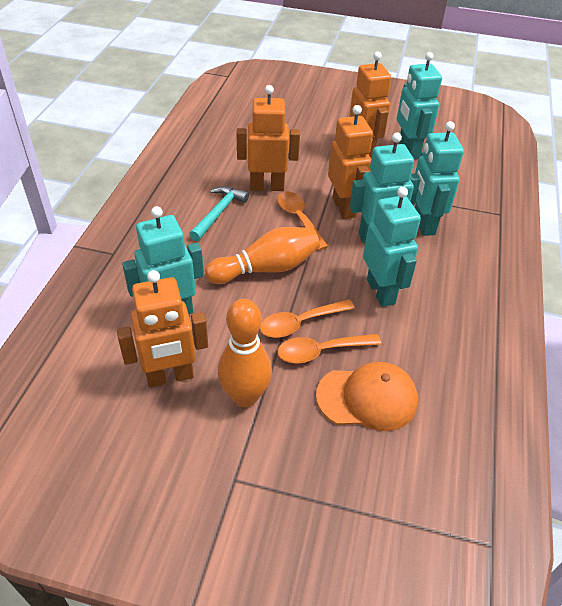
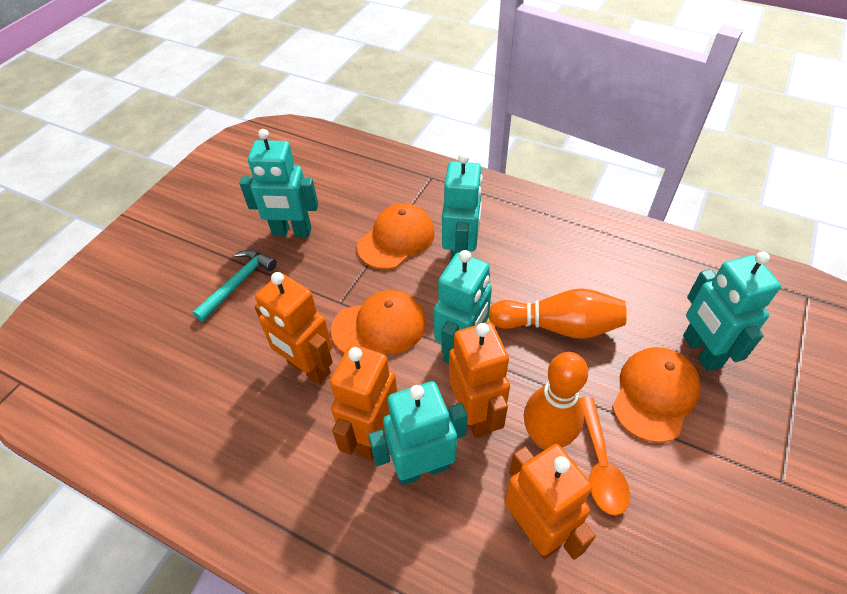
orange cap: 1 -> 3
orange spoon: 3 -> 1

